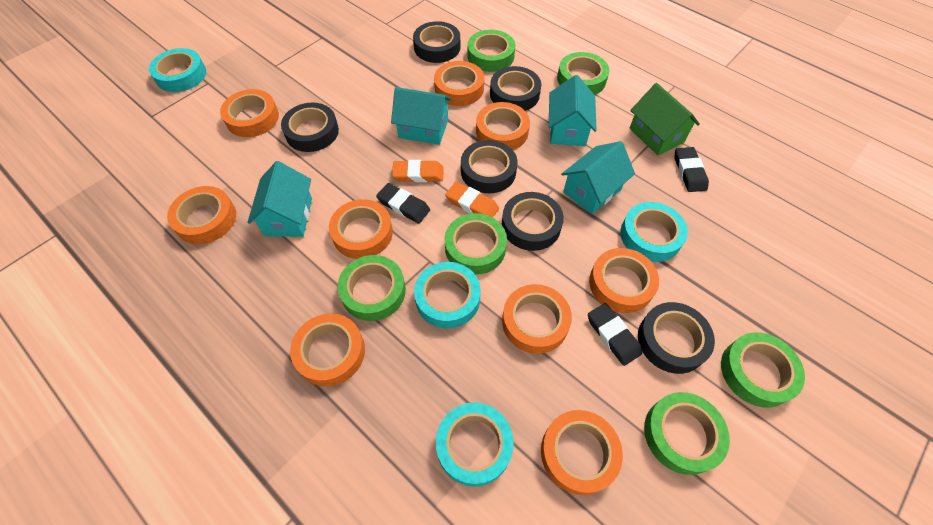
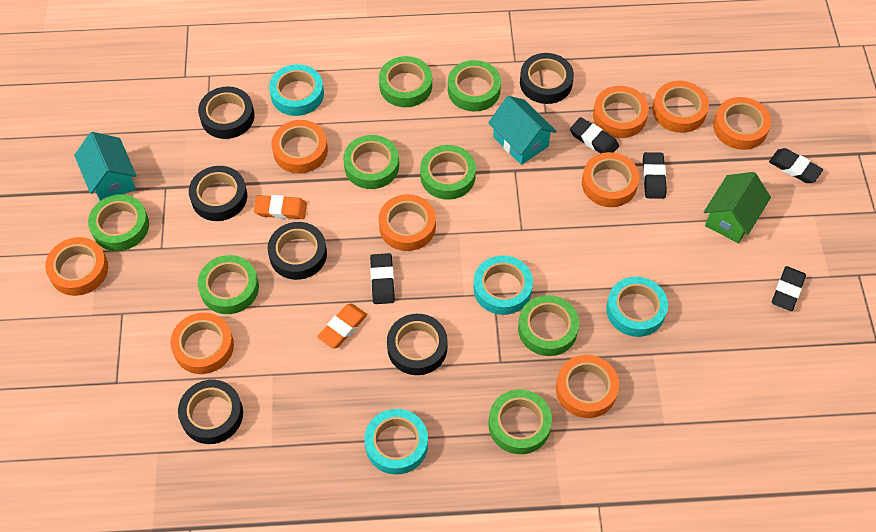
black eraser: 3 -> 5
green tape: 6 -> 8
turquoise house: 4 -> 2

